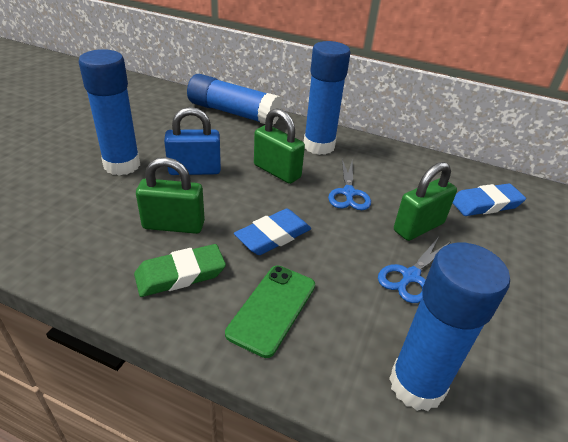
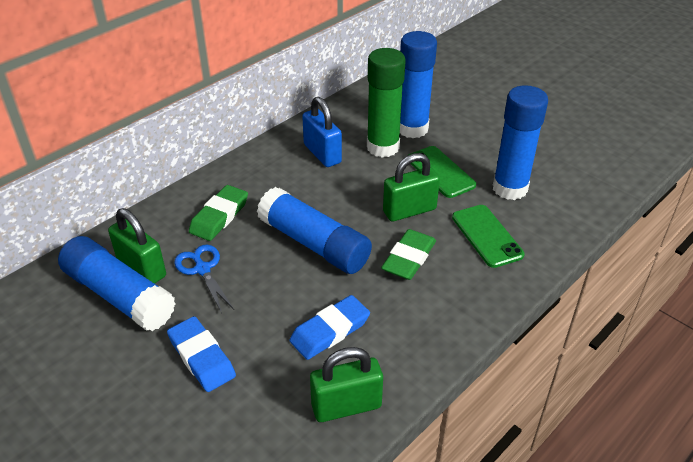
blue scissors: 2 -> 1
green eraser: 1 -> 2
green glue stick: 0 -> 1
green phone: 1 -> 2

